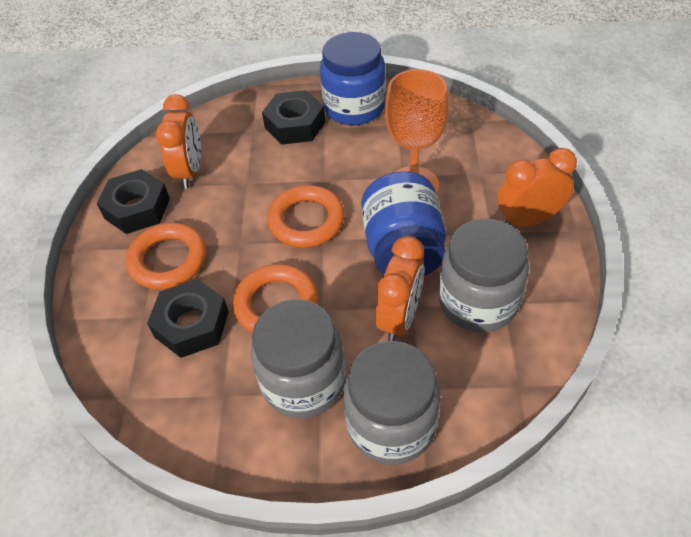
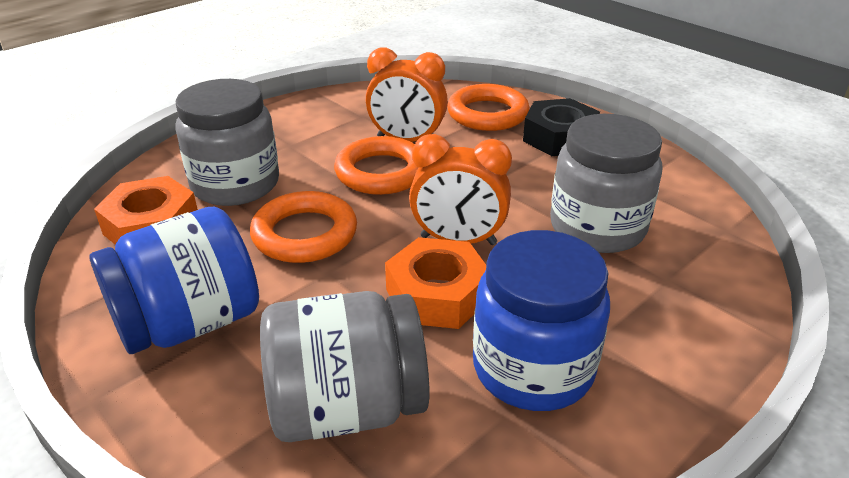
black nut: 3 -> 1
orange clock: 3 -> 2
orange goblet: 1 -> 0
orange nut: 0 -> 2

